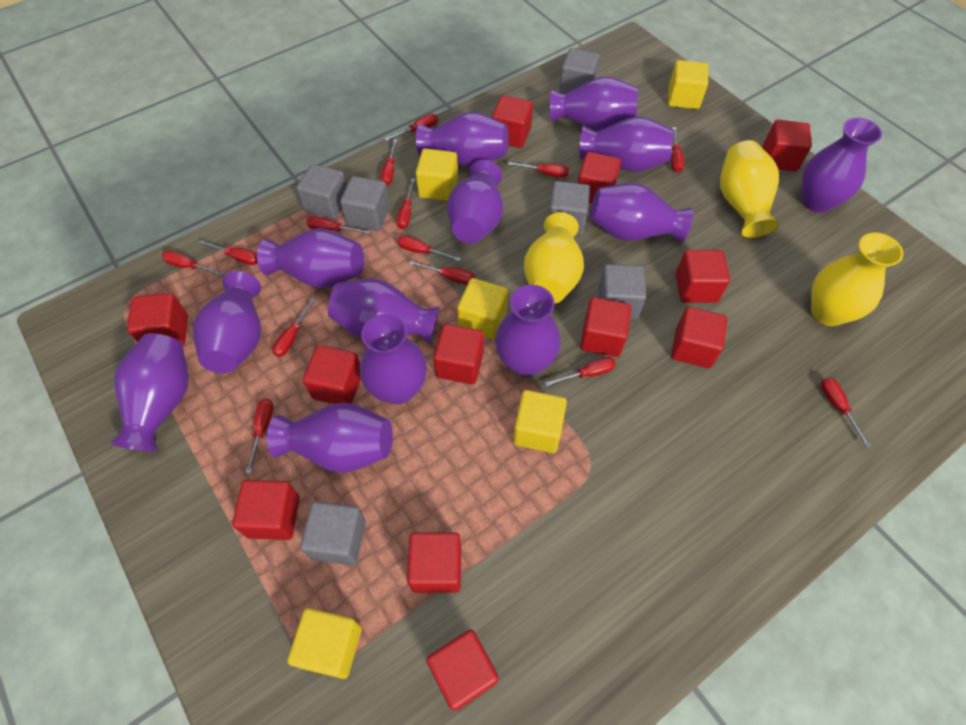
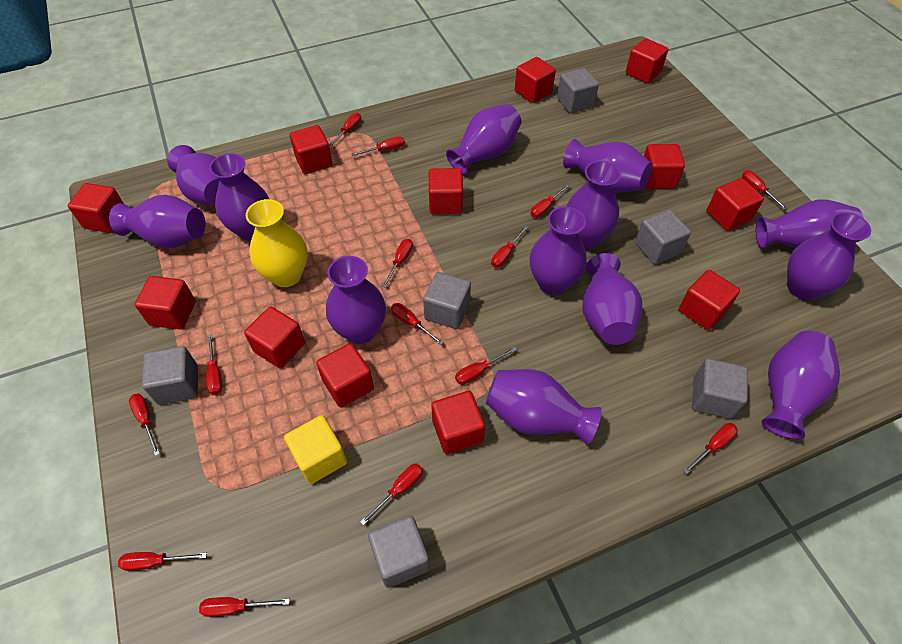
yellow cube: 5 -> 1
yellow vase: 3 -> 1

